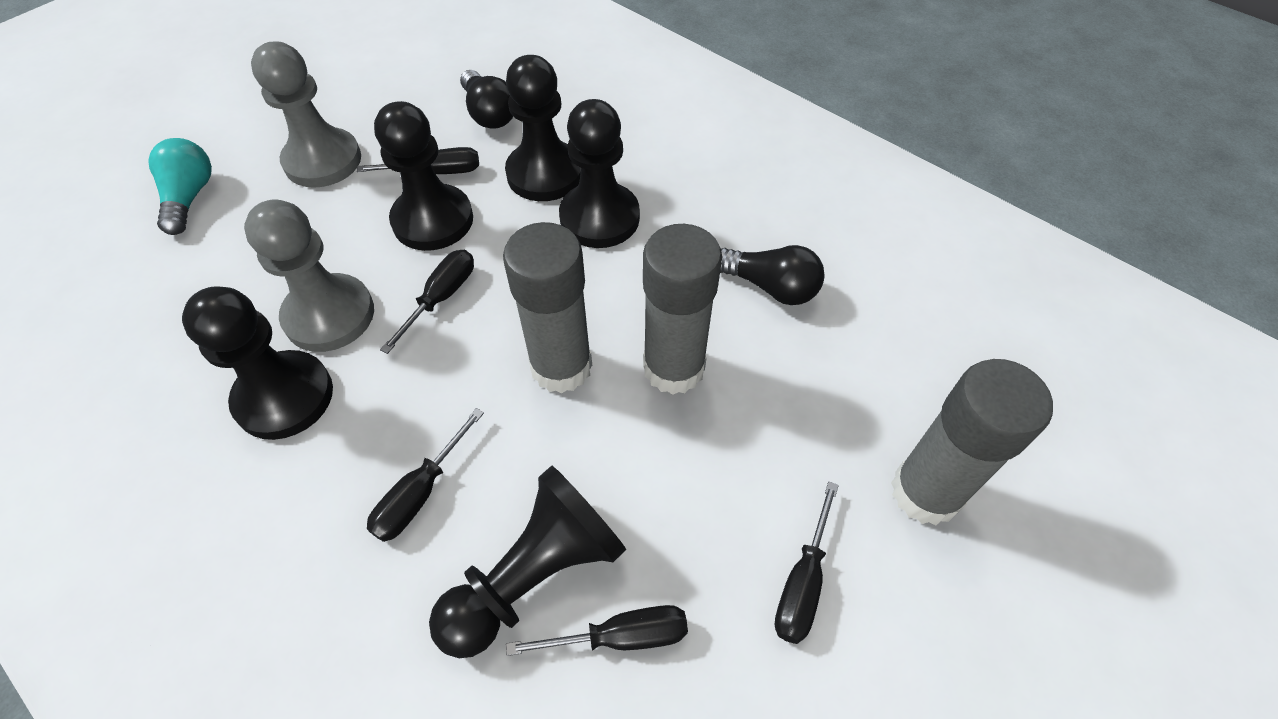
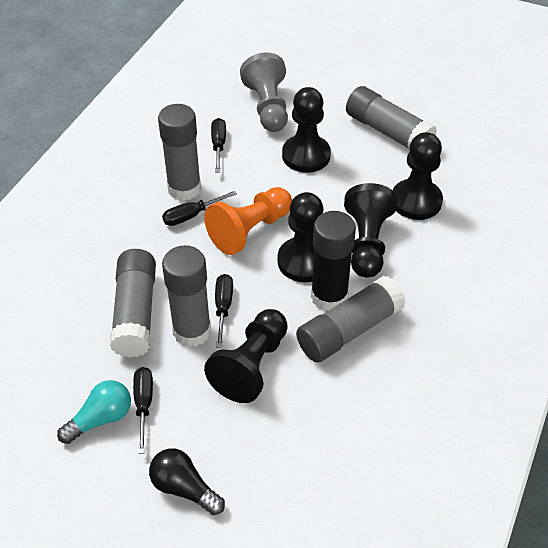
black glue stick: 0 -> 1
black light bulb: 2 -> 1
black screwdriver: 5 -> 4
grey glue stick: 3 -> 5
grey pawn: 2 -> 1
orange pawn: 0 -> 1

